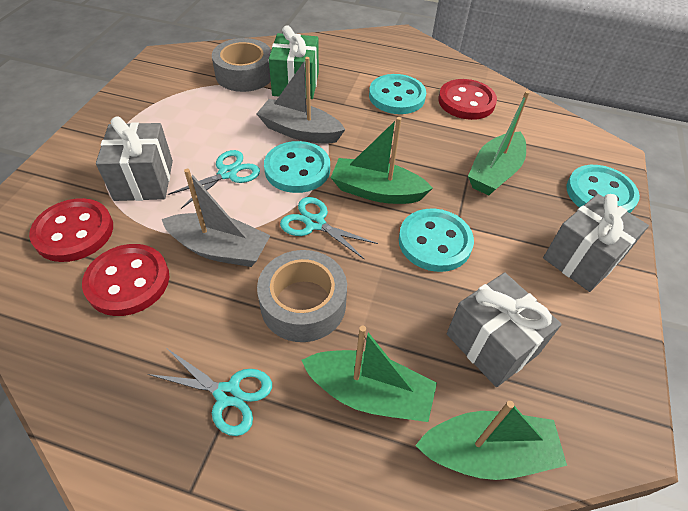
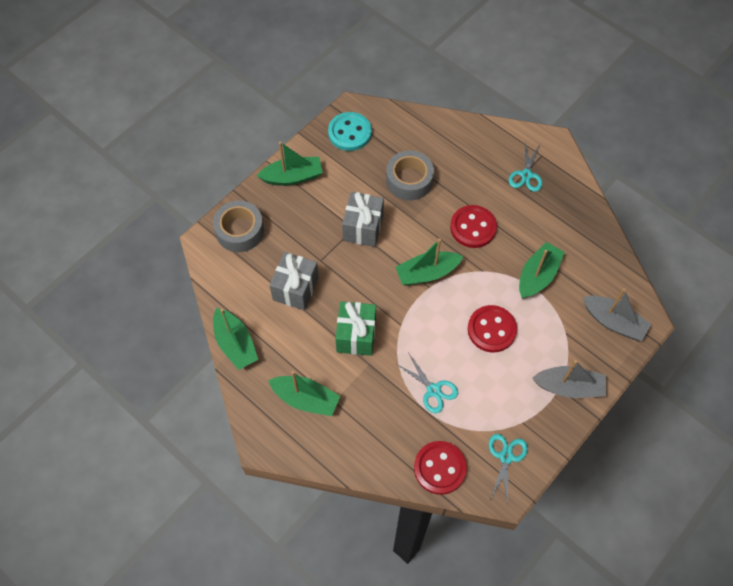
green boat: 4 -> 5
grey gift: 3 -> 2
turquoise button: 4 -> 1

